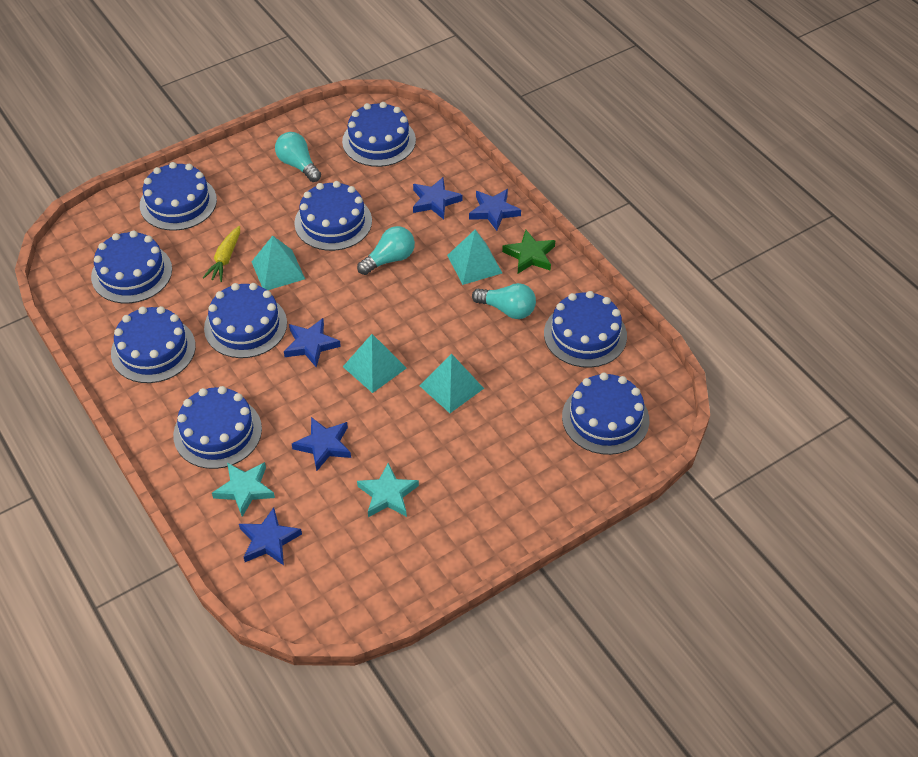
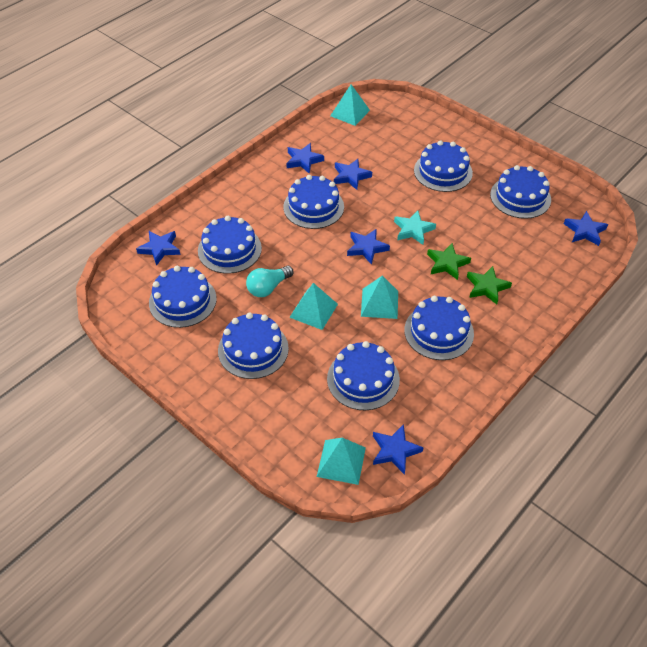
blue cake: 9 -> 8
blue star: 5 -> 6
green star: 1 -> 2
turquoise light bulb: 3 -> 1
turquoise star: 2 -> 1
yellow carrot: 1 -> 0

